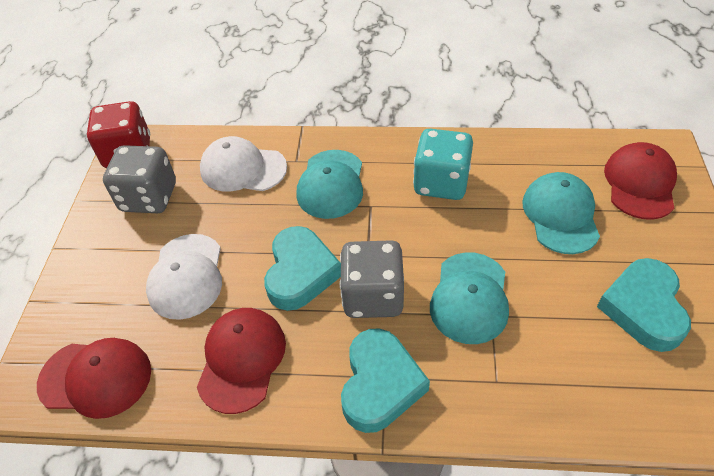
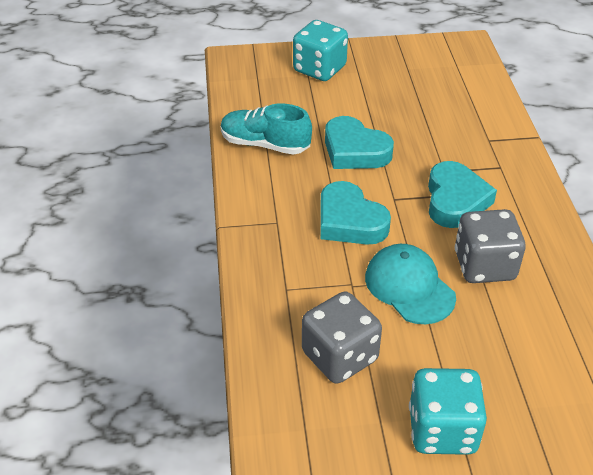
red cap: 3 -> 0
red dice: 1 -> 0
turquoise cap: 3 -> 1
turquoise dice: 1 -> 2
turquoise shoe: 0 -> 1
white cap: 2 -> 0

